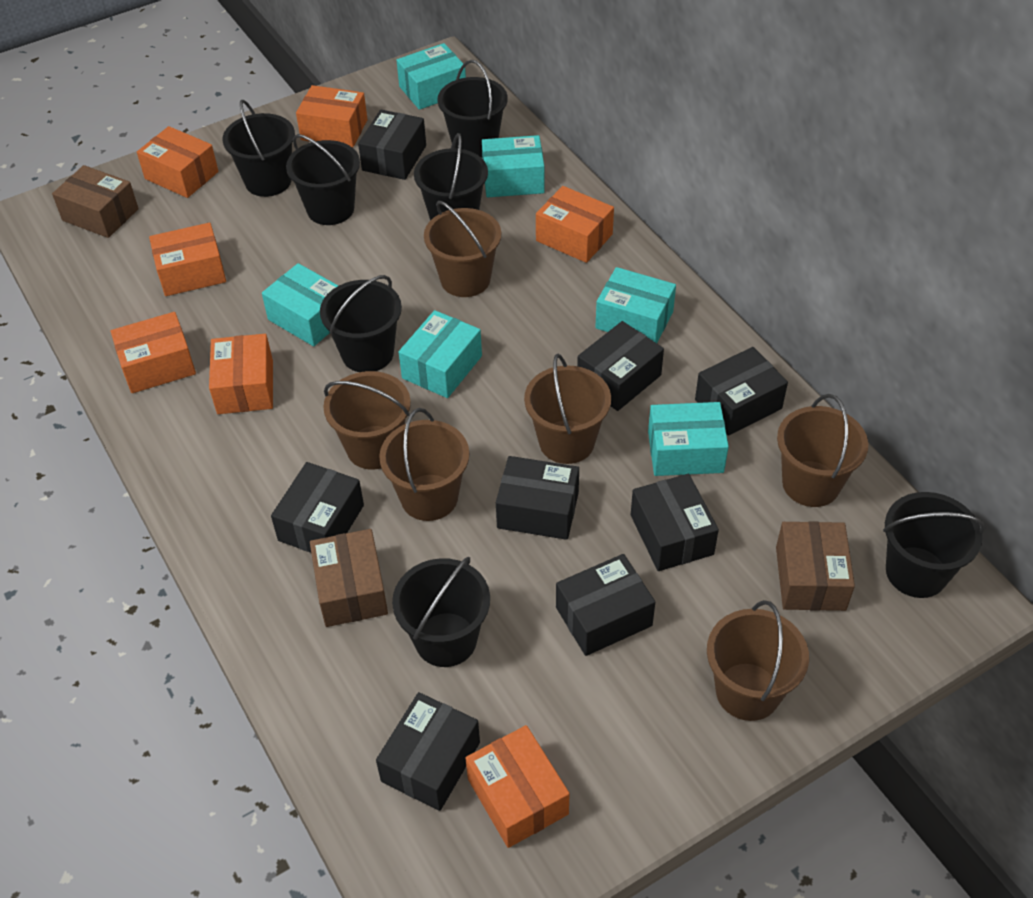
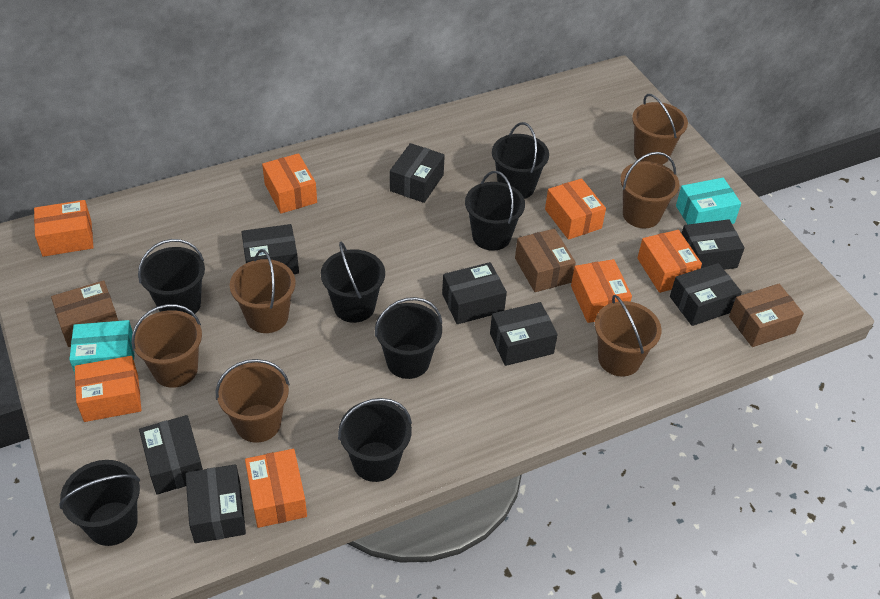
turquoise box: 6 -> 2

